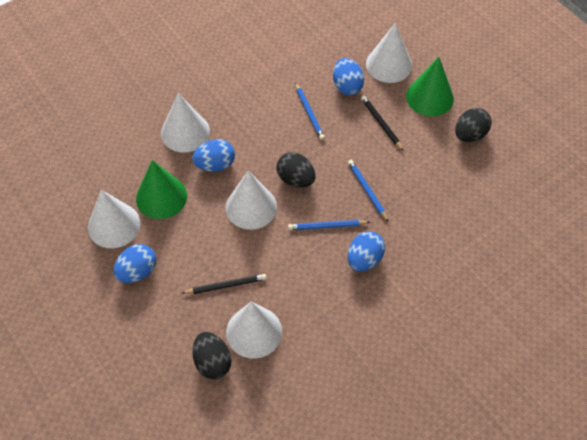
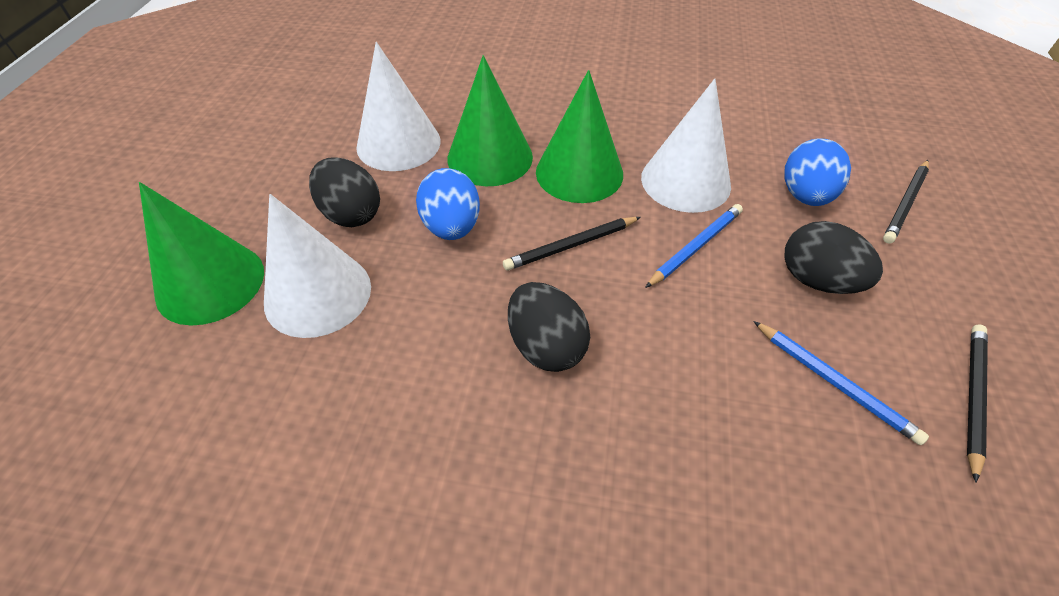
black pencil: 2 -> 3
blue egg: 4 -> 2
blue pencil: 3 -> 2
green cone: 2 -> 3
white cone: 5 -> 3

